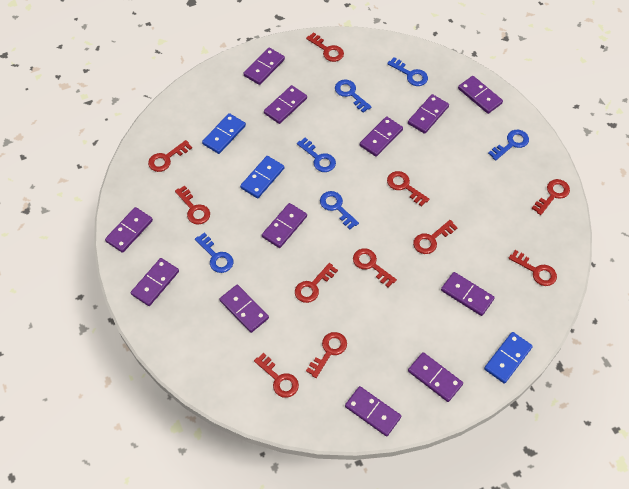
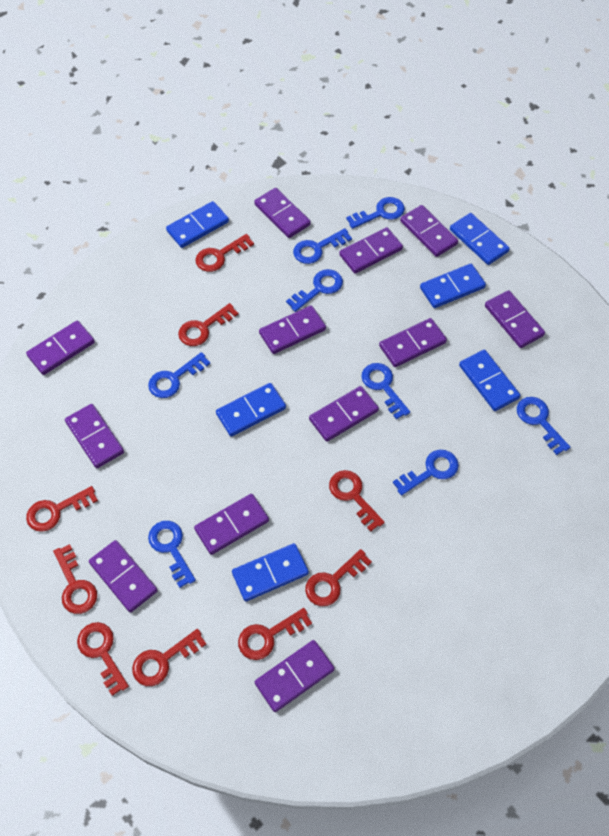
blue domino: 3 -> 6
blue key: 6 -> 8
red key: 11 -> 9

